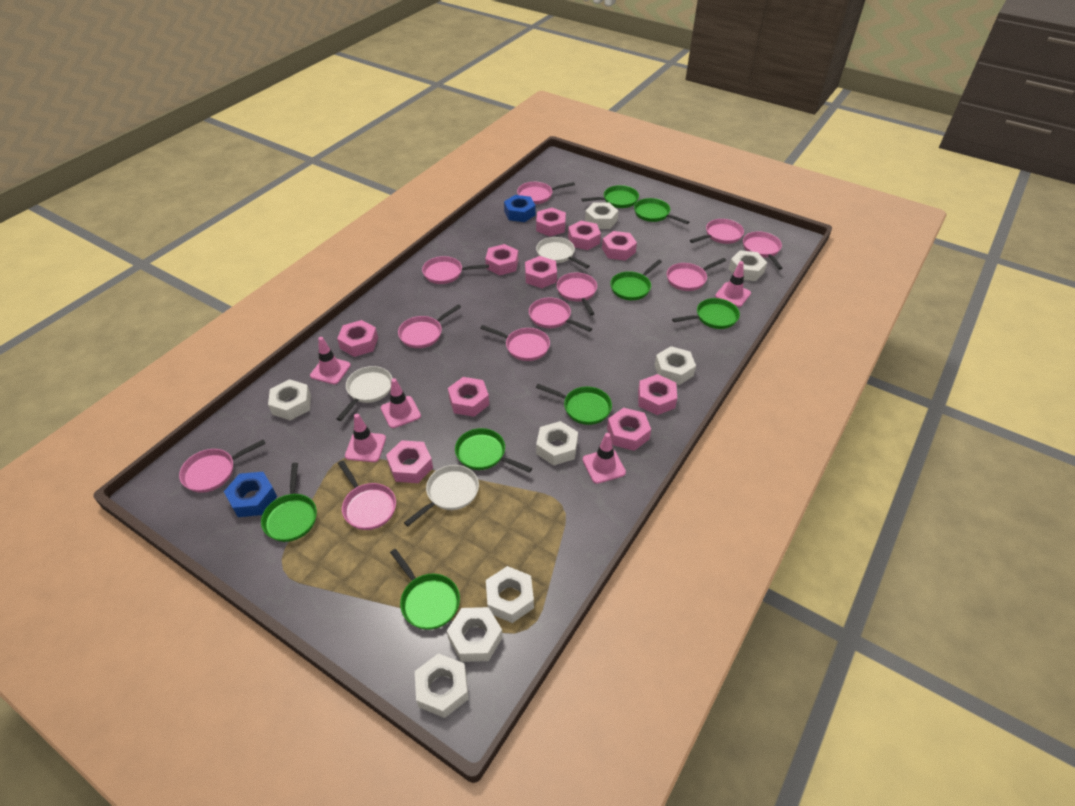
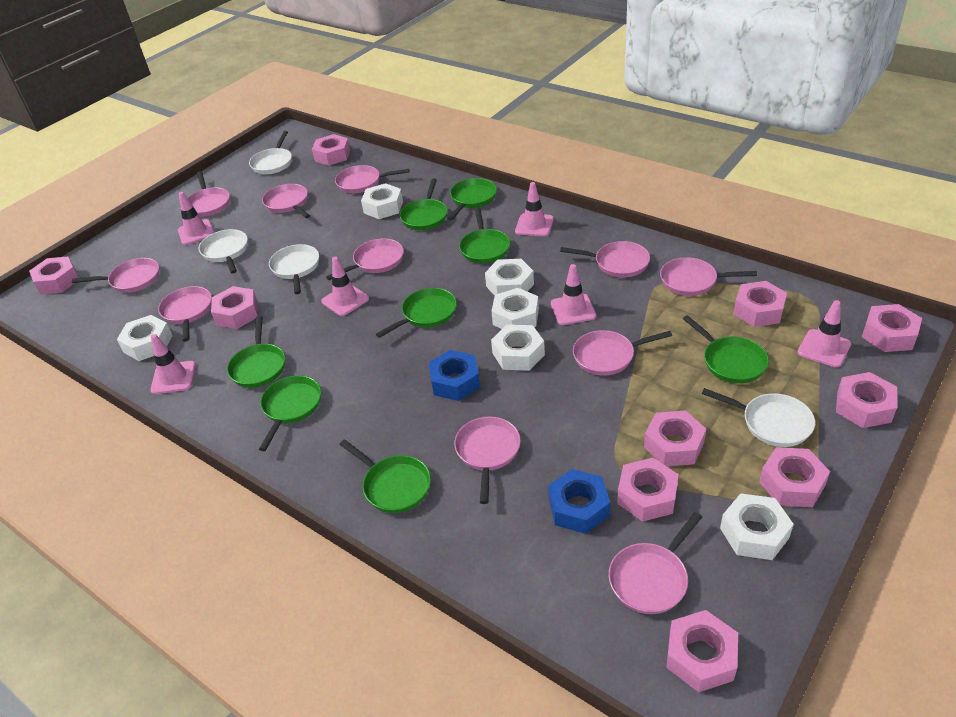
pink traffic cone: 5 -> 6
white nut: 8 -> 6
white pan: 3 -> 4

